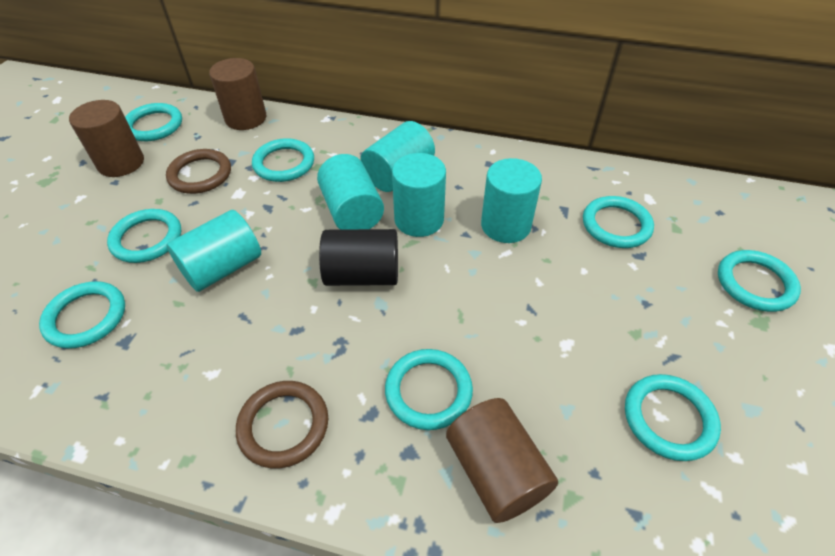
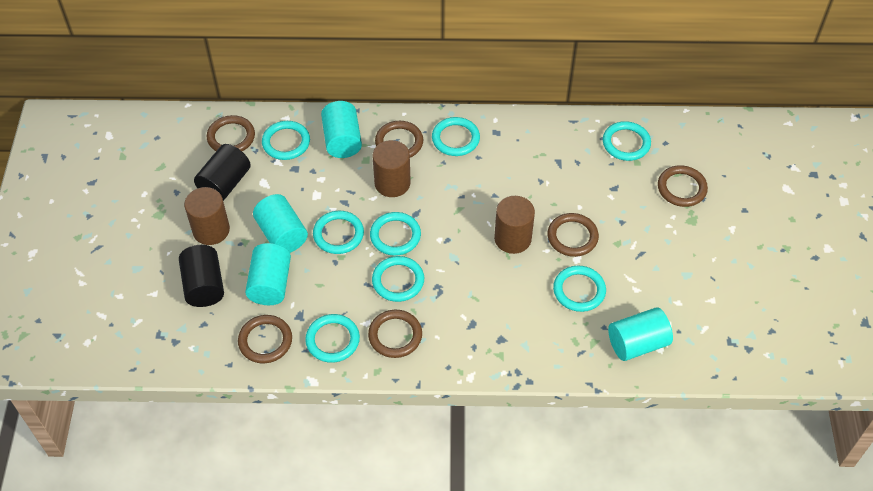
black cylinder: 1 -> 2
brown ring: 2 -> 6
turquoise cylinder: 5 -> 4

